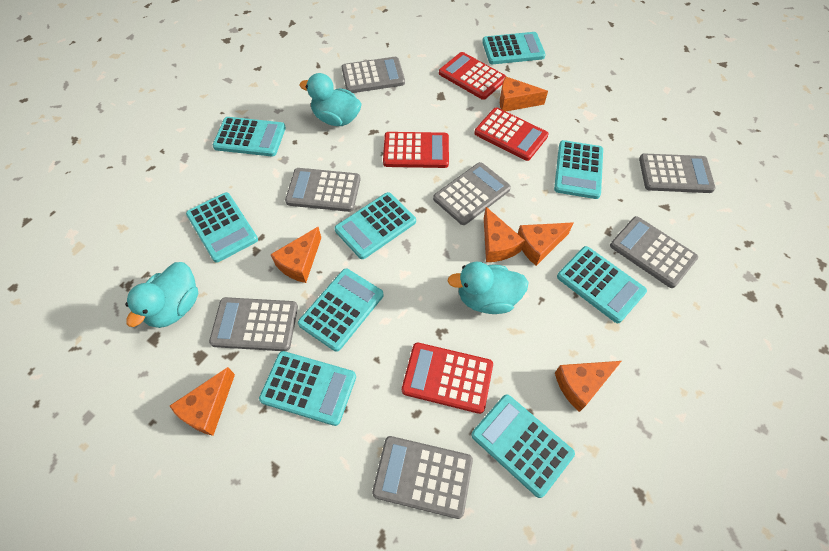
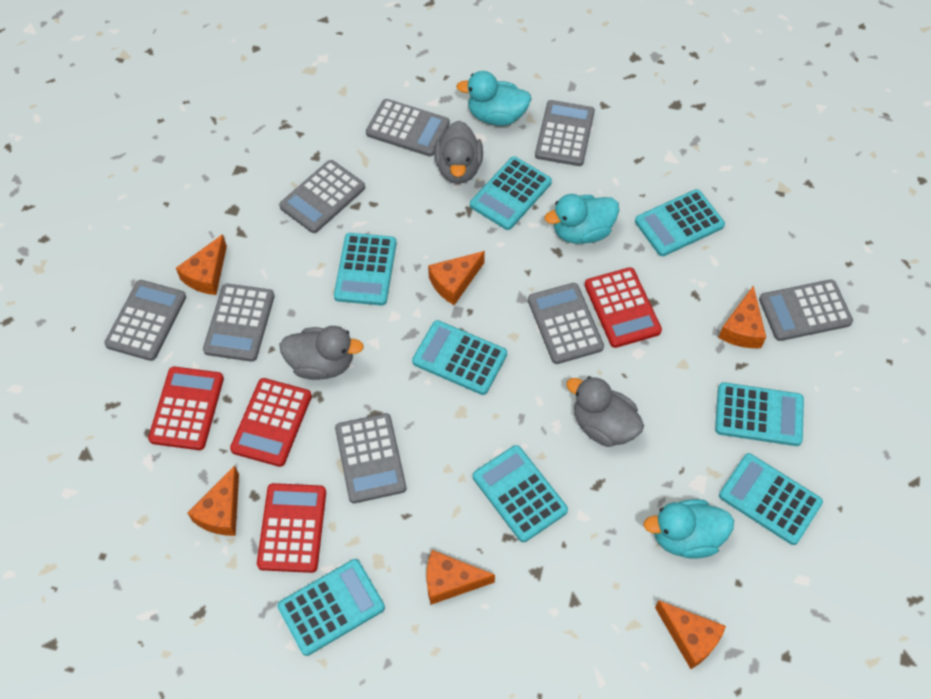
grey calculator: 7 -> 8
grey duck: 0 -> 3
turquoise calculator: 9 -> 8

